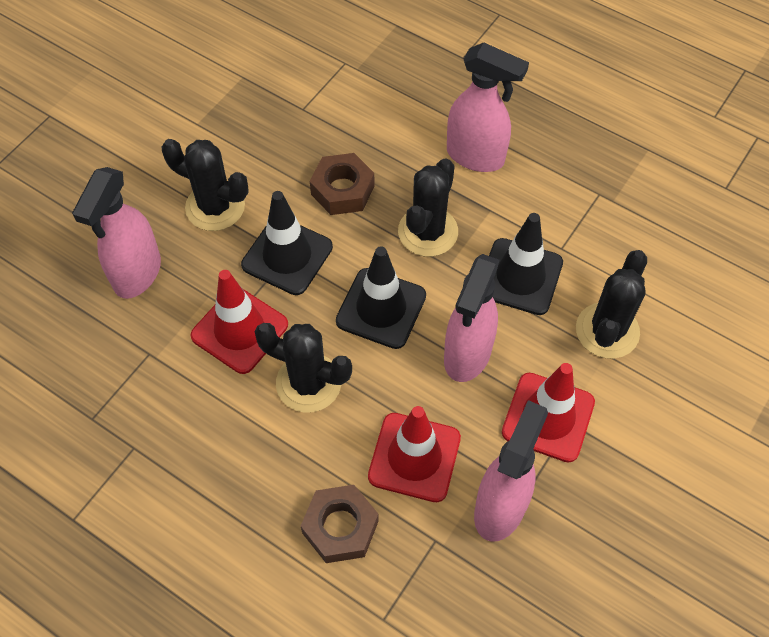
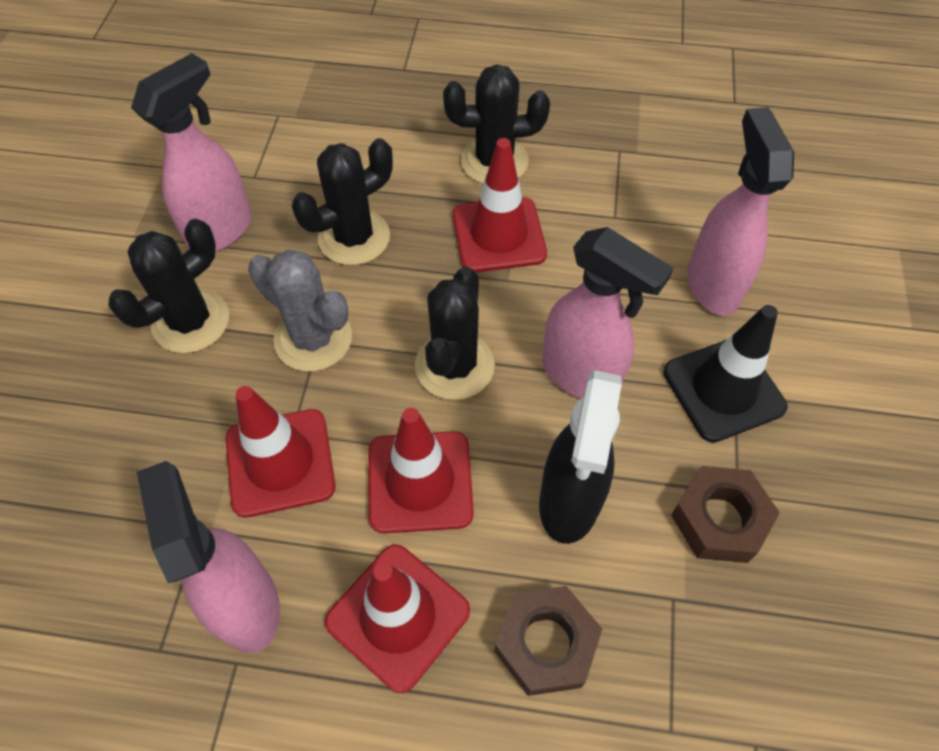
black spray bottle: 0 -> 1
black traffic cone: 3 -> 1
grey cactus: 0 -> 1
red traffic cone: 3 -> 4

